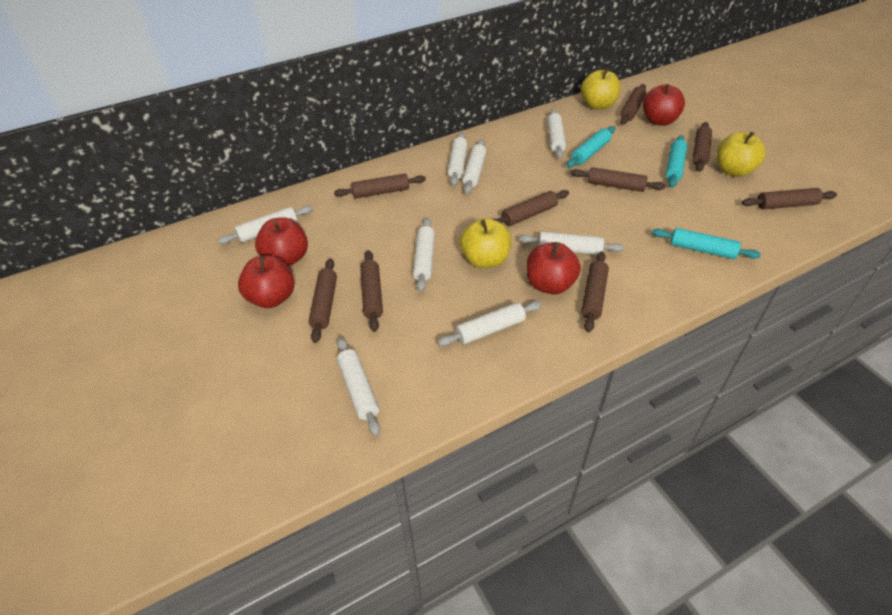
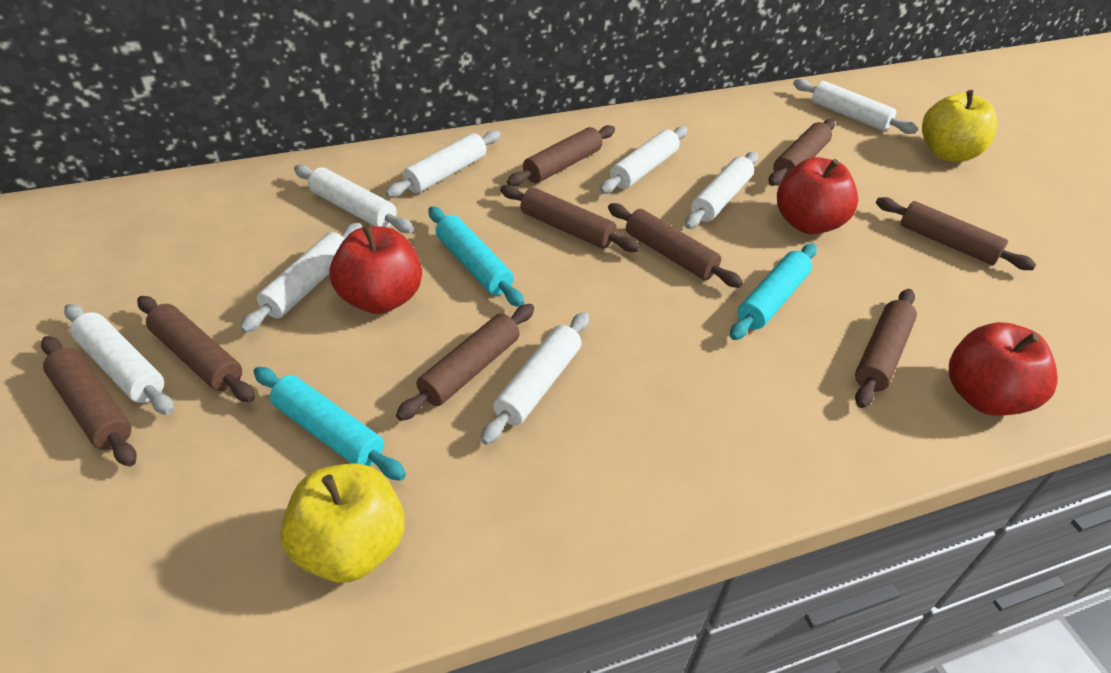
red apple: 4 -> 3
yellow apple: 3 -> 2

